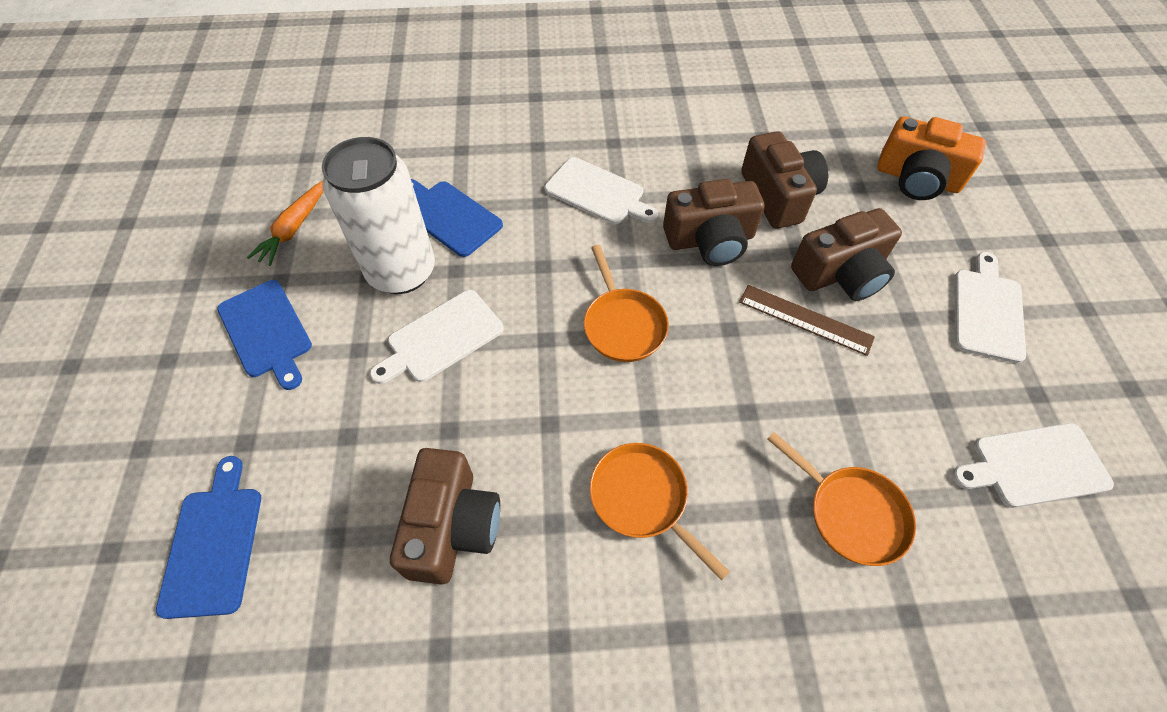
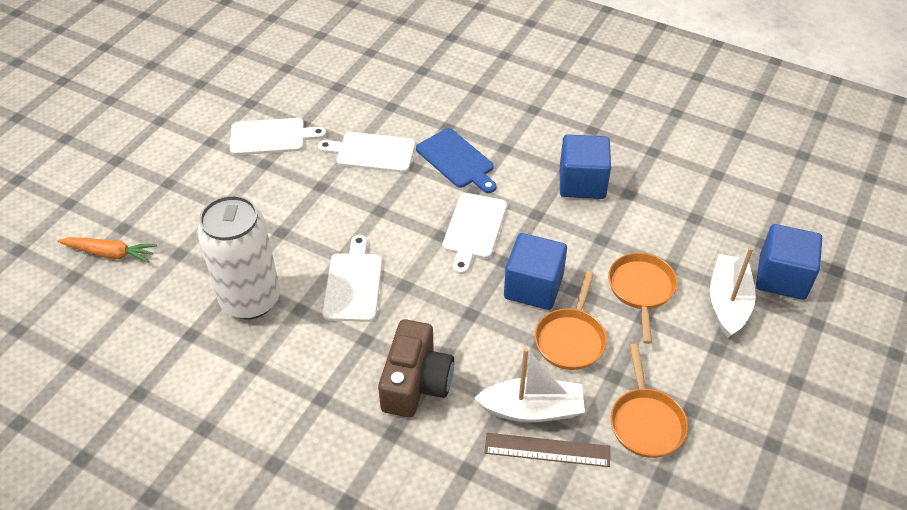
blue cube: 0 -> 3
blue cutting board: 3 -> 1
brown camera: 4 -> 1
orange camera: 1 -> 0
white boat: 0 -> 2

